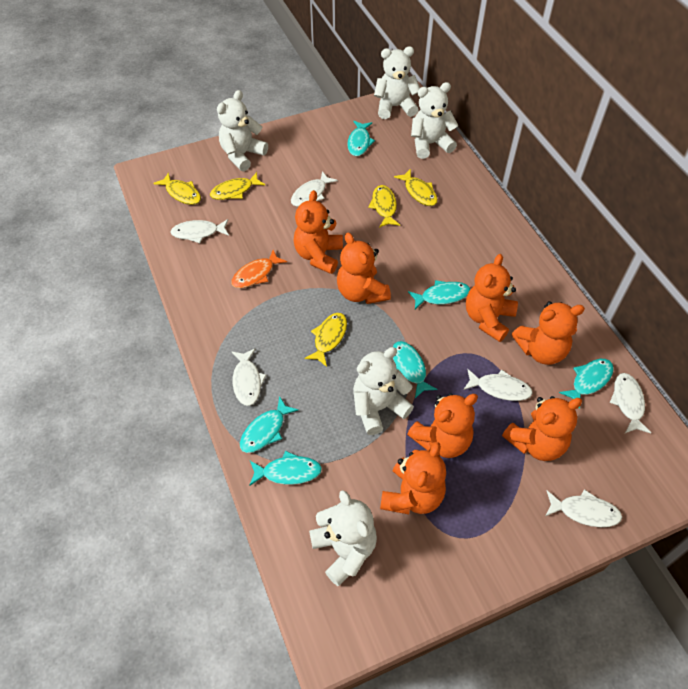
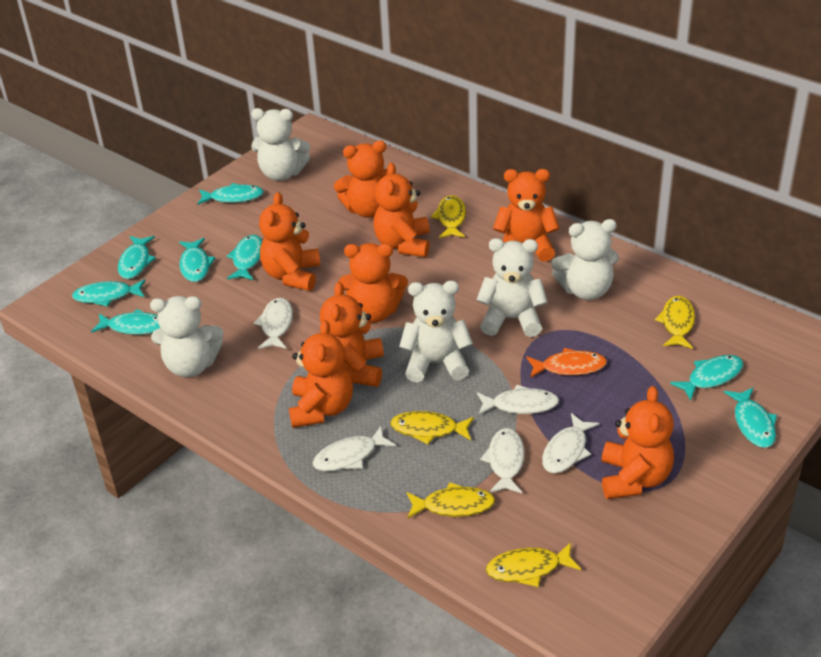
orange teddy bear: 7 -> 8
turquoise fish: 6 -> 8
white fish: 6 -> 5

